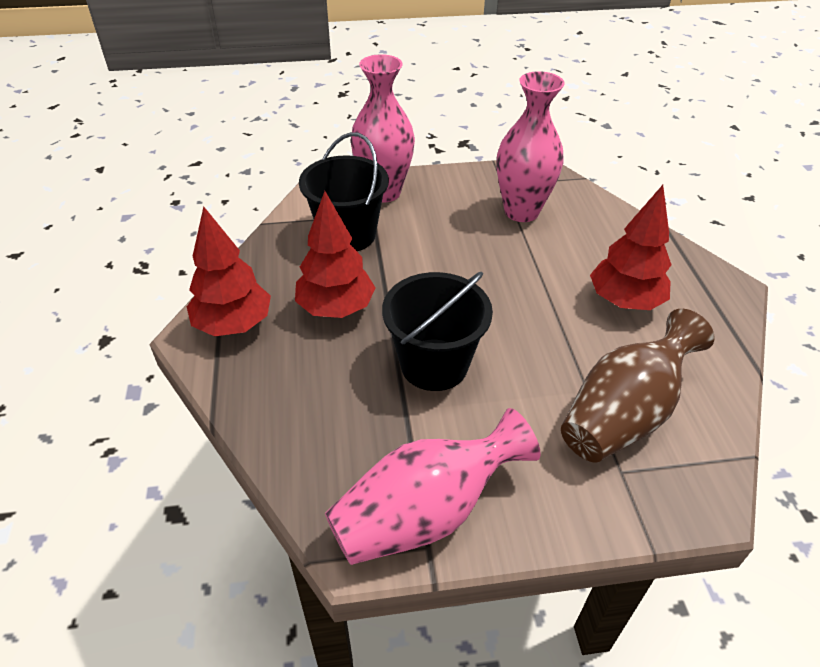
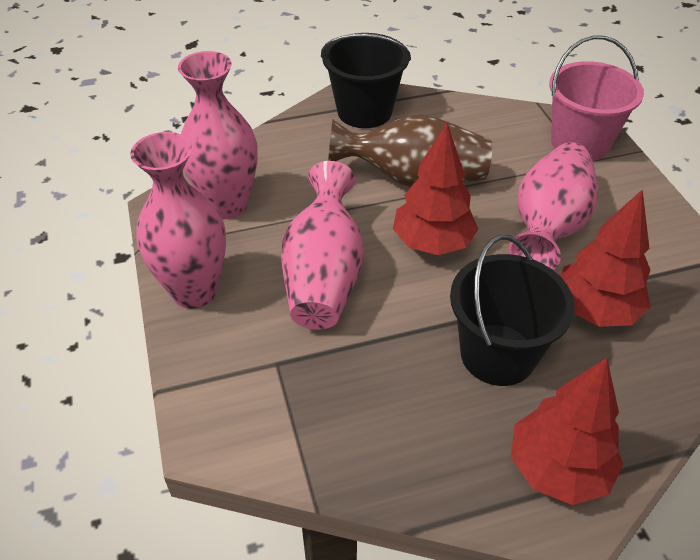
pink bucket: 0 -> 1
pink vase: 3 -> 4

